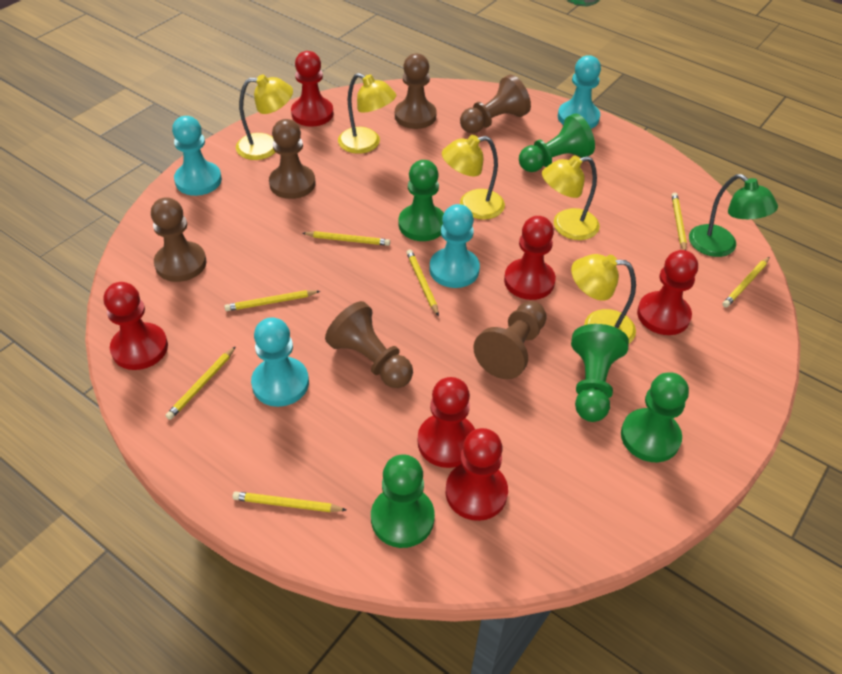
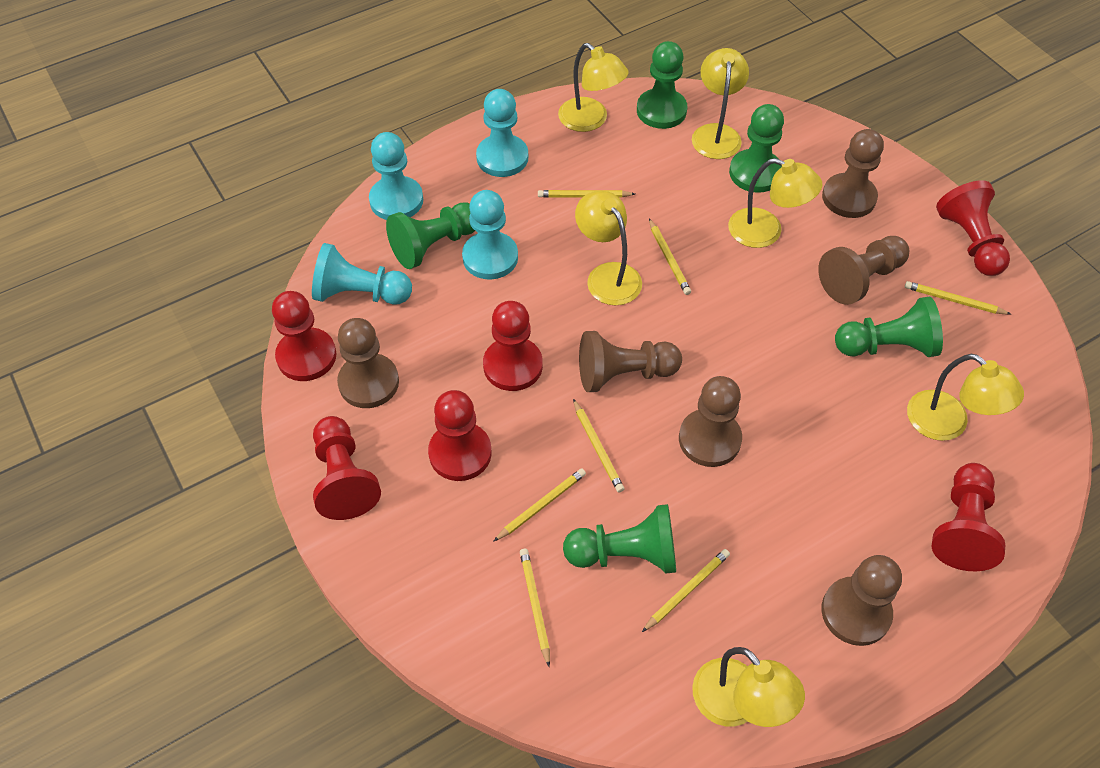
green lamp: 1 -> 0
yellow lamp: 5 -> 6

